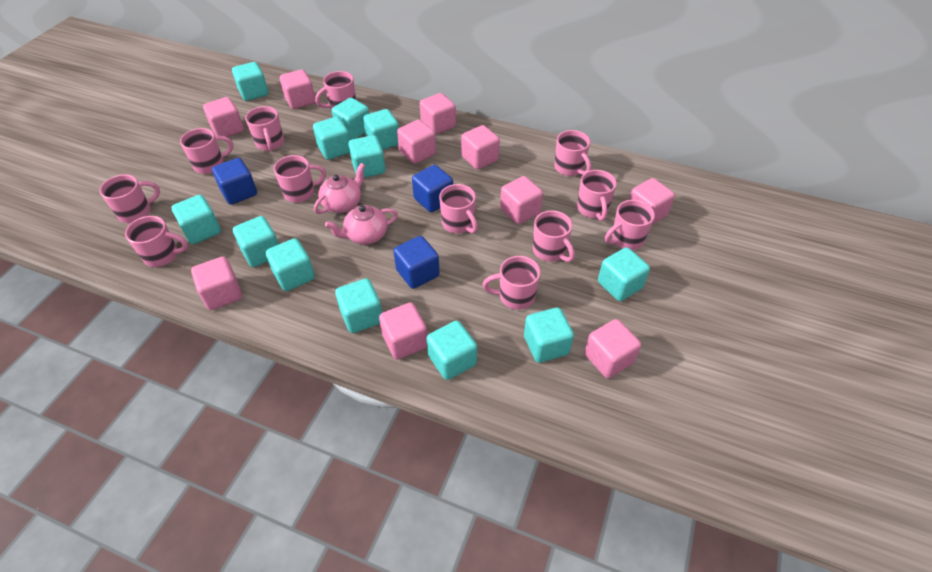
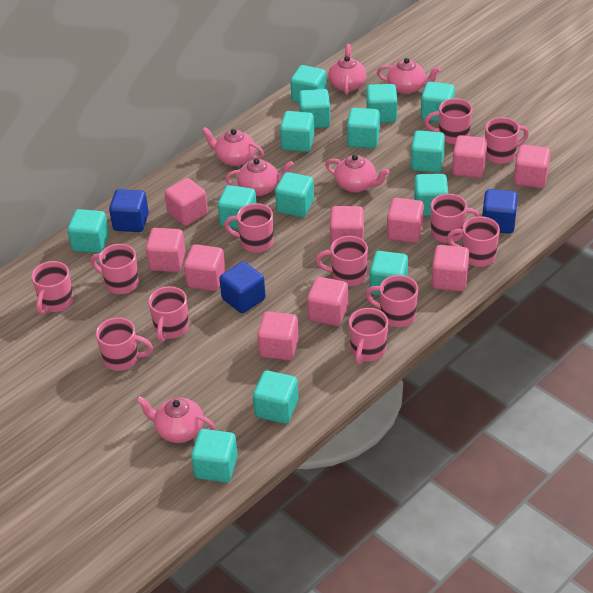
pink teapot: 2 -> 6
turquoise cube: 12 -> 14

